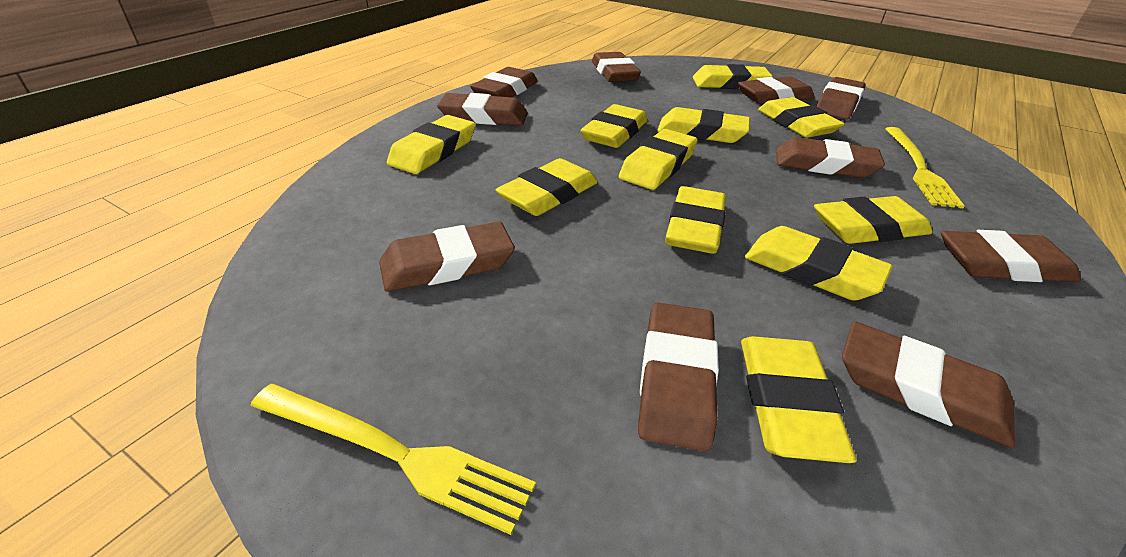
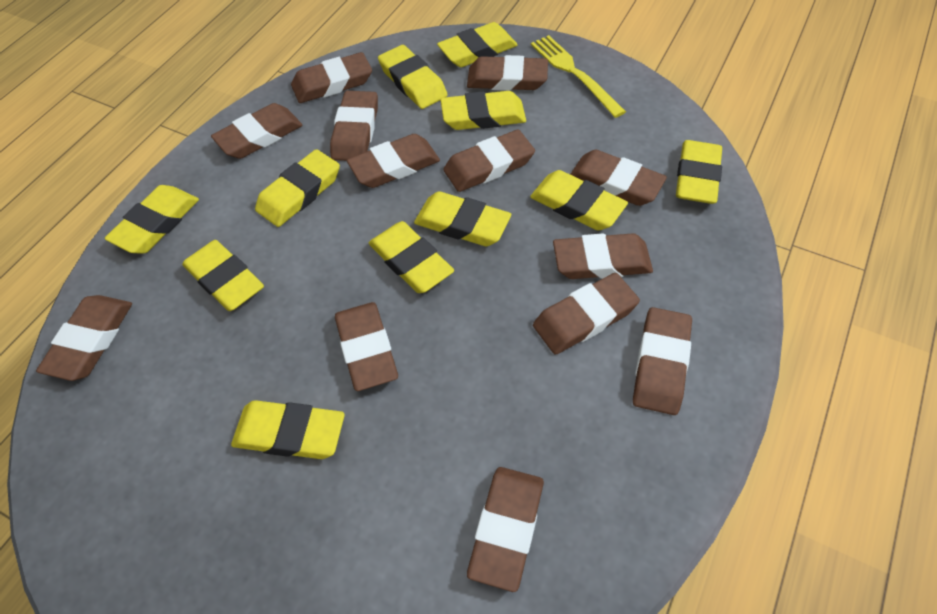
brown eraser: 10 -> 13
yellow fork: 2 -> 1

